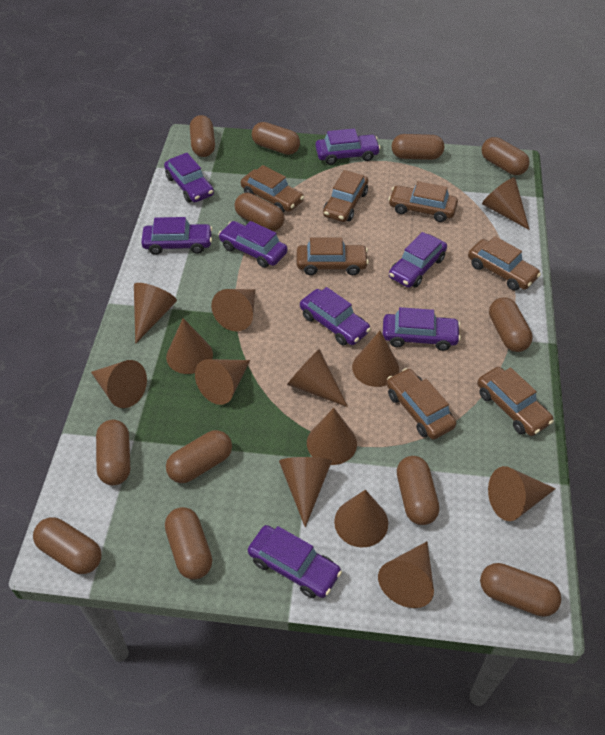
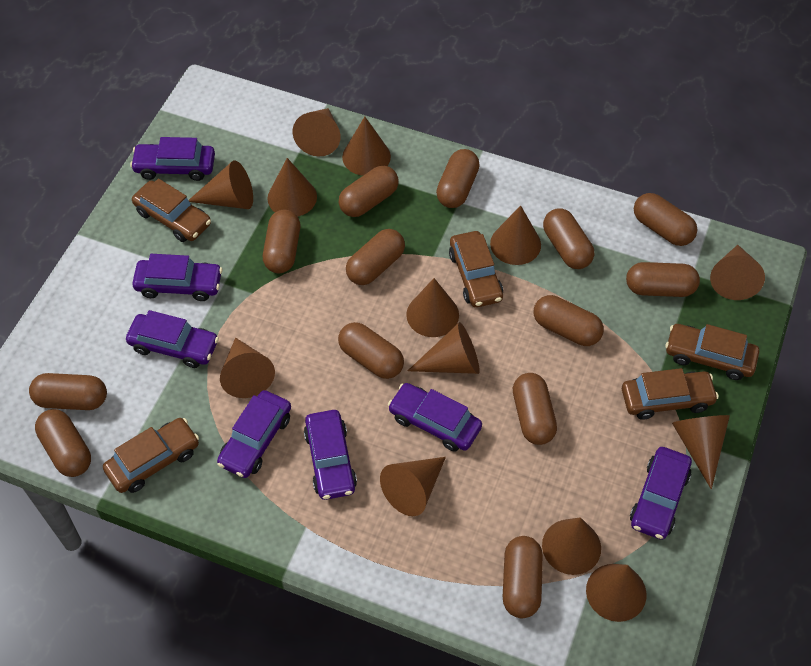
brown capsule: 12 -> 13
brown car: 7 -> 5
purple car: 8 -> 7

